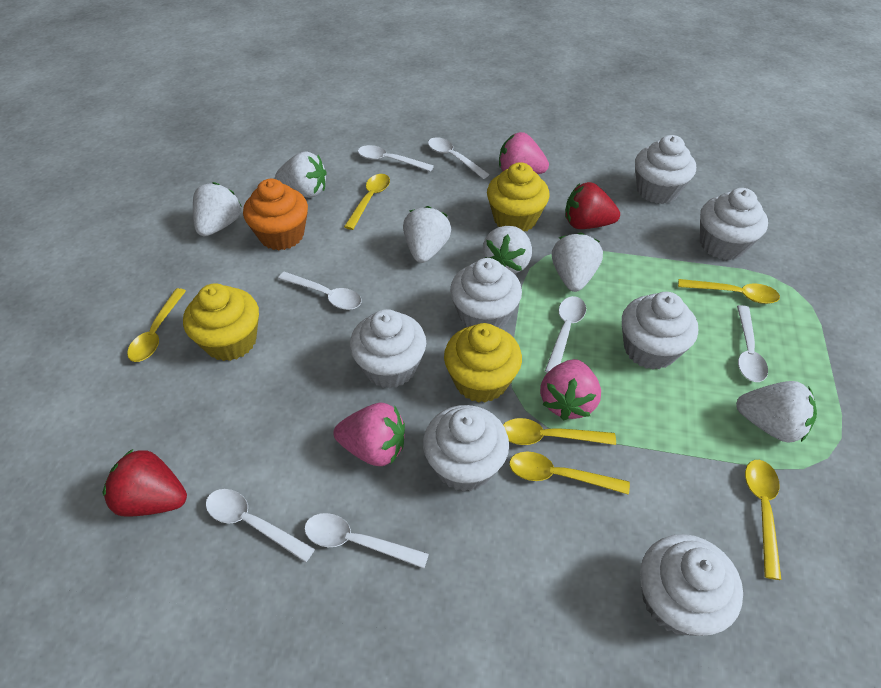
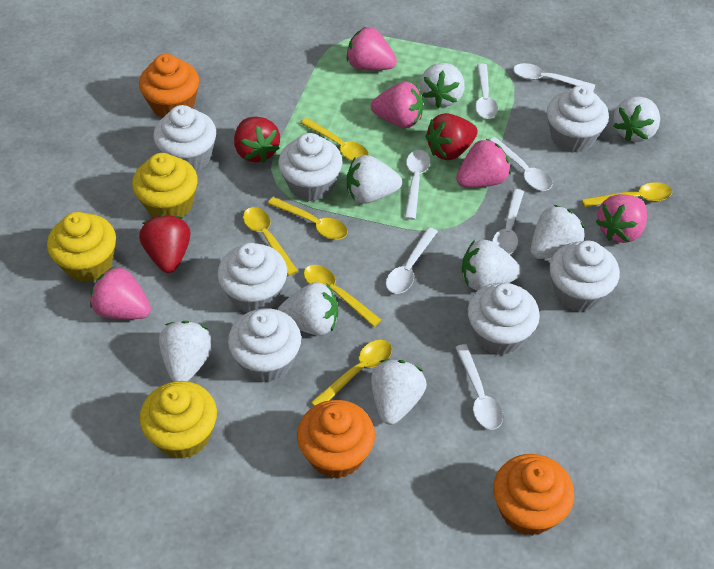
orange cupcake: 1 -> 3
pink strawberry: 3 -> 5
red strawberry: 2 -> 3
white strawberry: 6 -> 8

